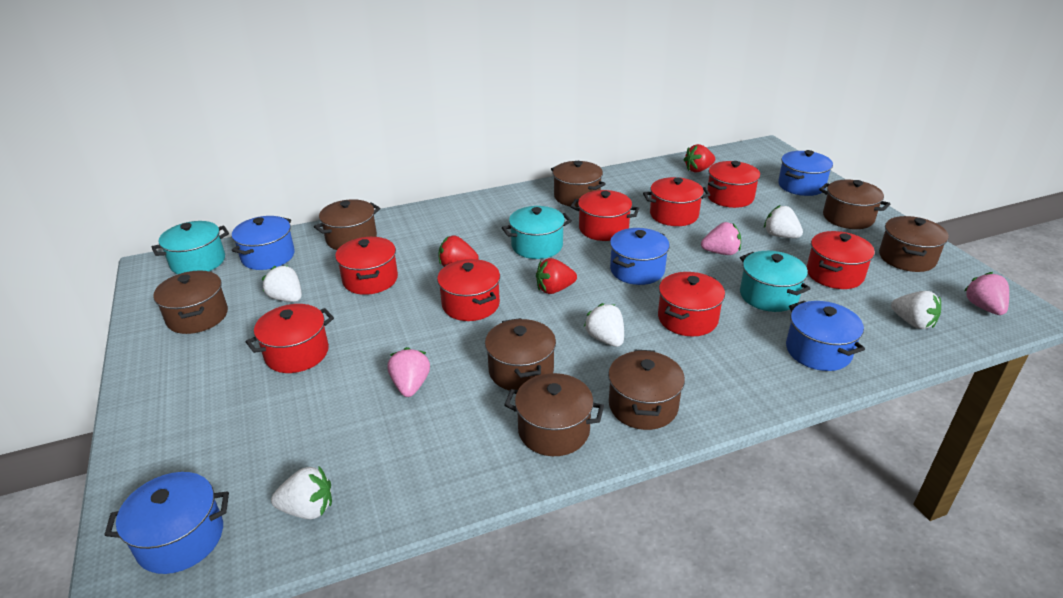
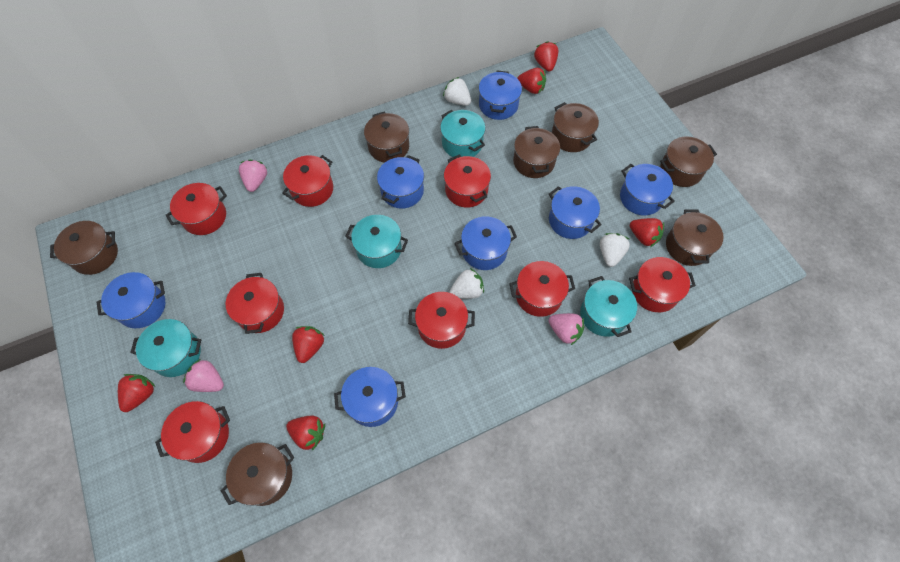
blue pot: 5 -> 7
brown pot: 8 -> 7
red strawberry: 3 -> 6
turquoise pot: 3 -> 4
white strawberry: 5 -> 3

